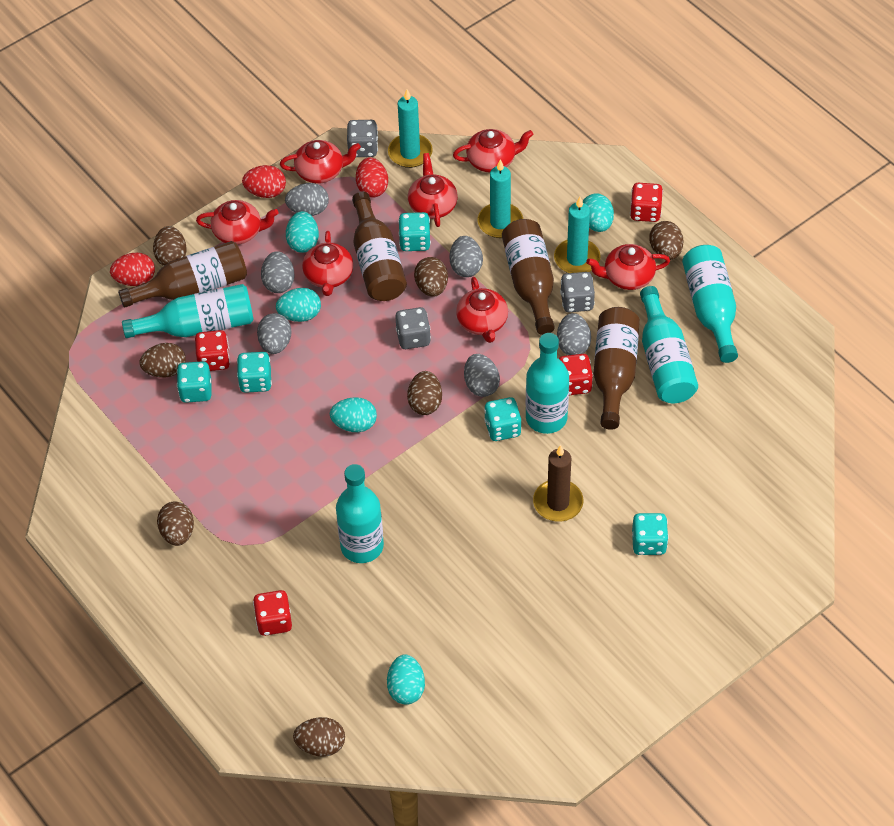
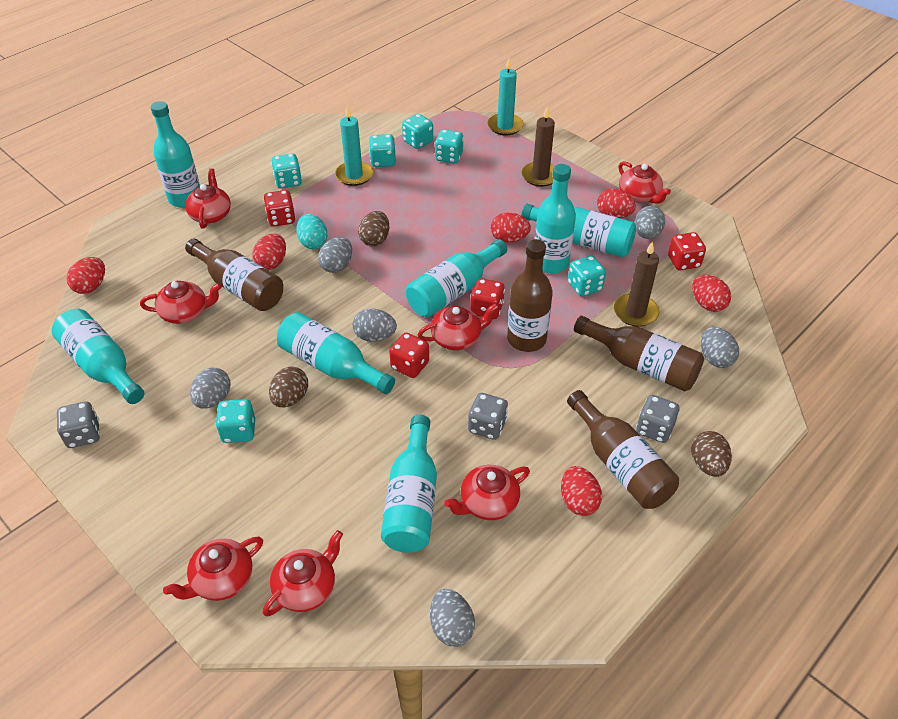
brown candle: 1 -> 2
brown egg: 7 -> 3
red egg: 3 -> 6
turquoise bottle: 5 -> 7
turquoise candle: 3 -> 2
turquoise dice: 5 -> 6
turquoise egg: 5 -> 1

